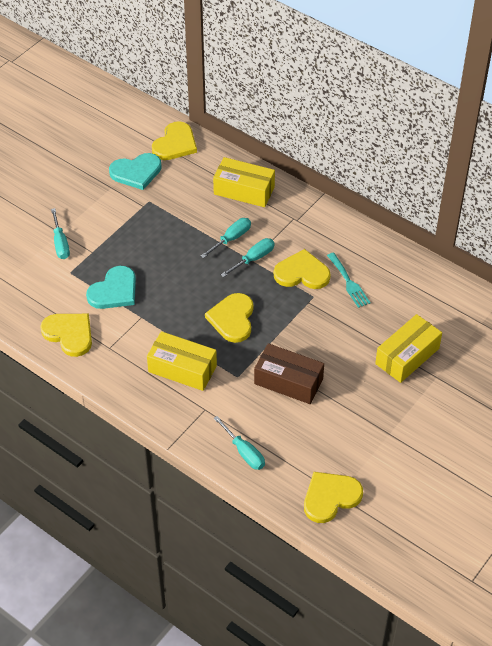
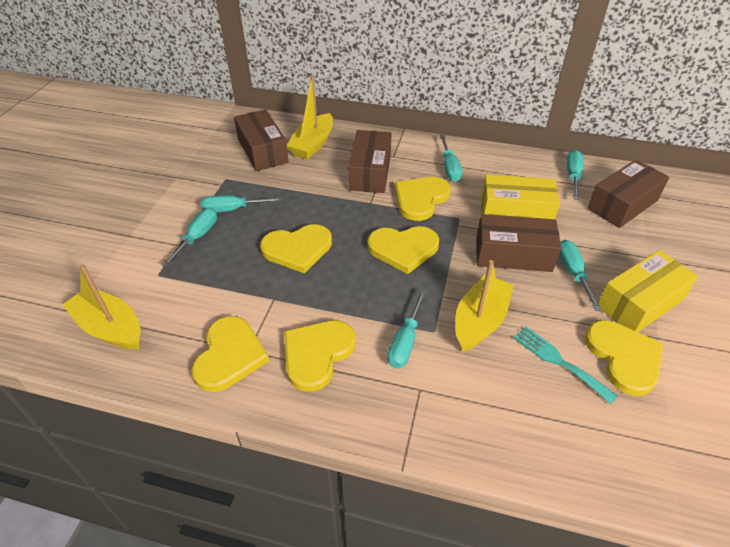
brown box: 1 -> 4
turquoise heart: 2 -> 0
turquoise screwdriver: 4 -> 6
yellow boat: 0 -> 3
yellow box: 3 -> 2
yellow heart: 5 -> 6

